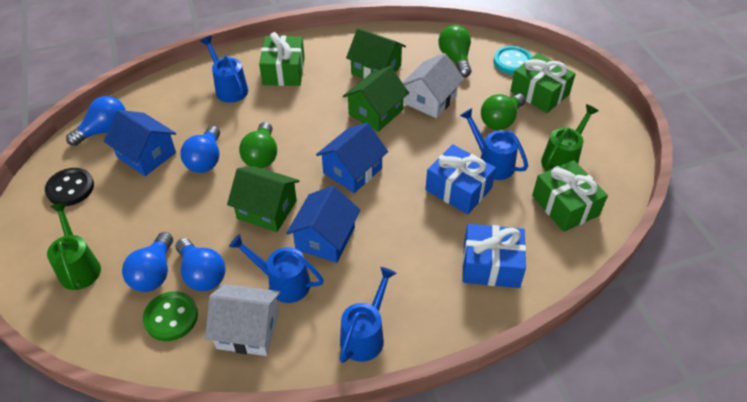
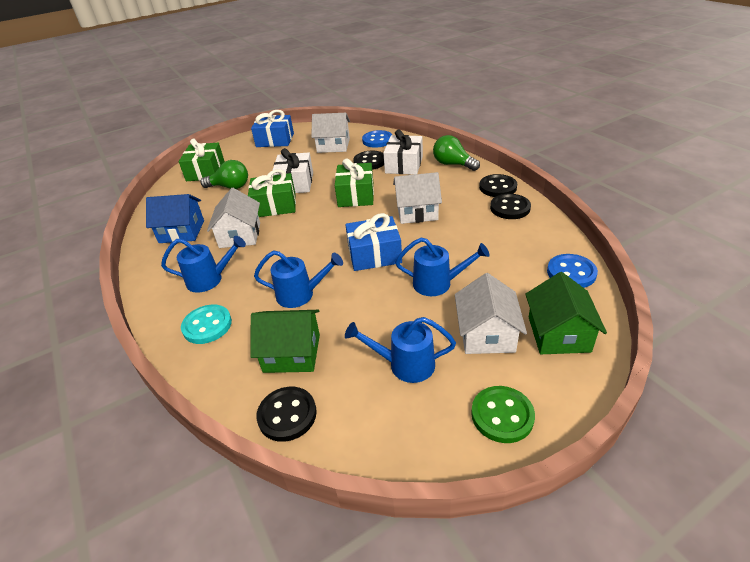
black button: 1 -> 4
blue button: 0 -> 2
blue house: 3 -> 1
blue light bulb: 4 -> 0
green house: 3 -> 2
green light bulb: 3 -> 2
green watering can: 2 -> 0
white gift: 0 -> 2
white house: 2 -> 4

